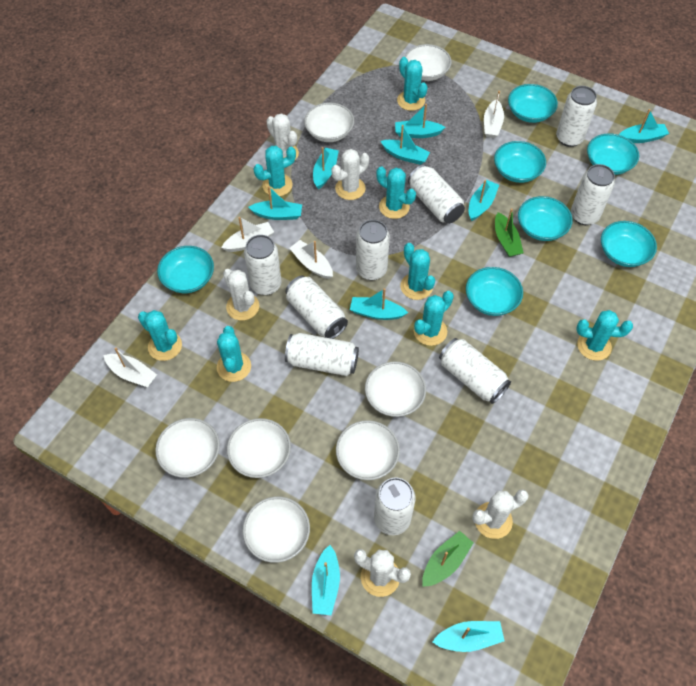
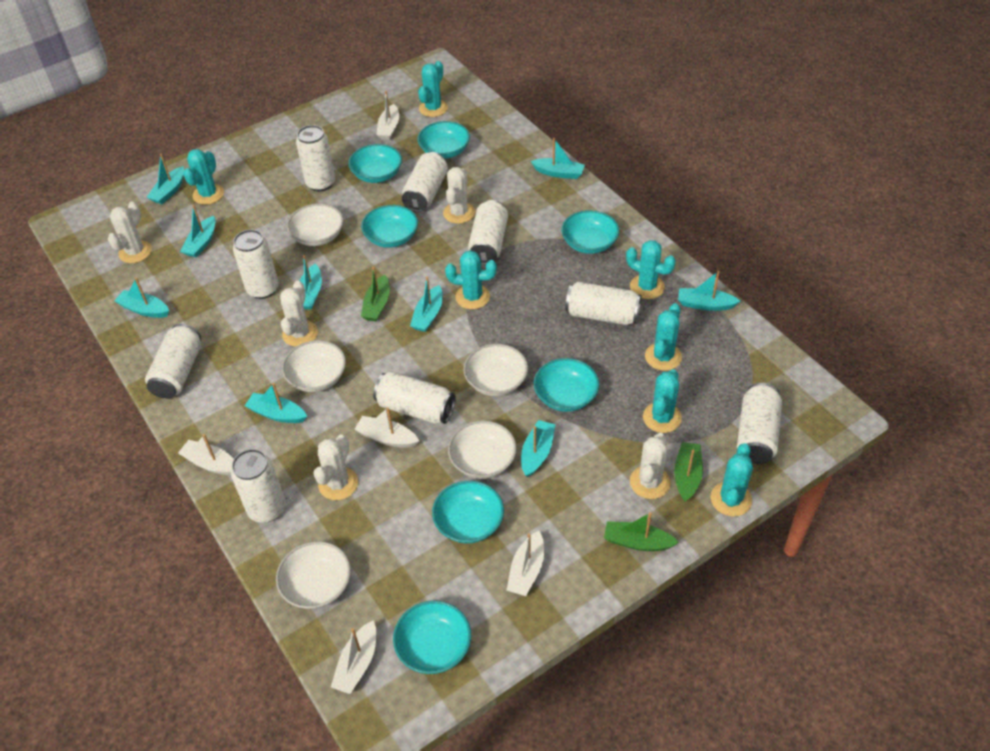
green boat: 2 -> 3
turquoise cactus: 8 -> 7
white boat: 4 -> 5
white bowl: 7 -> 5

